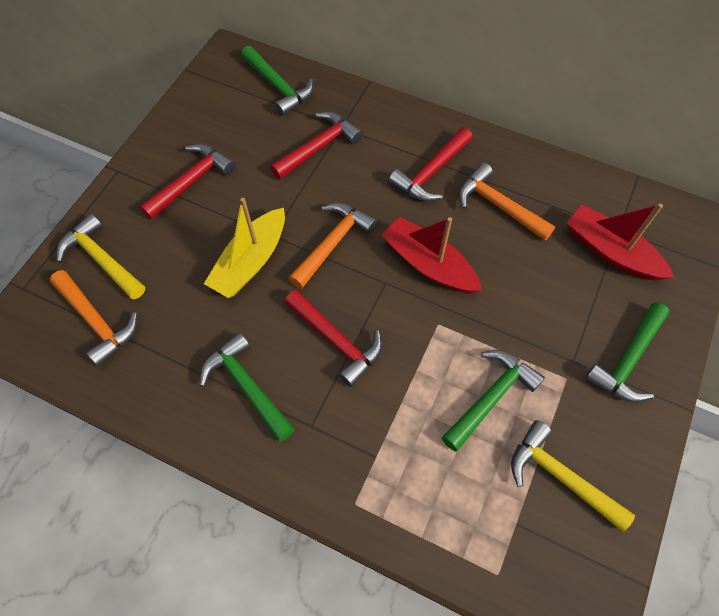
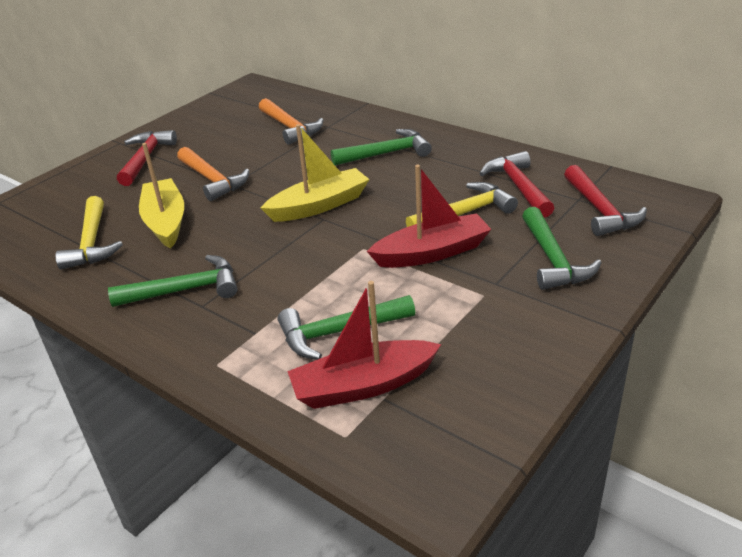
orange hammer: 3 -> 2
red hammer: 4 -> 3
yellow boat: 1 -> 2

